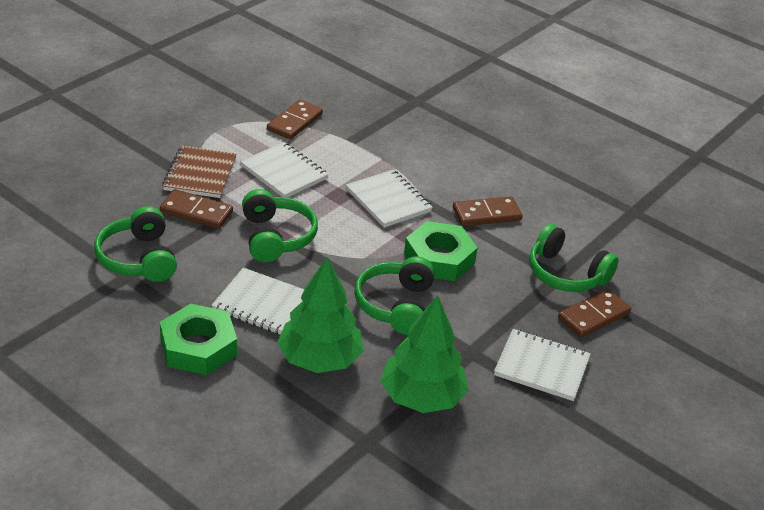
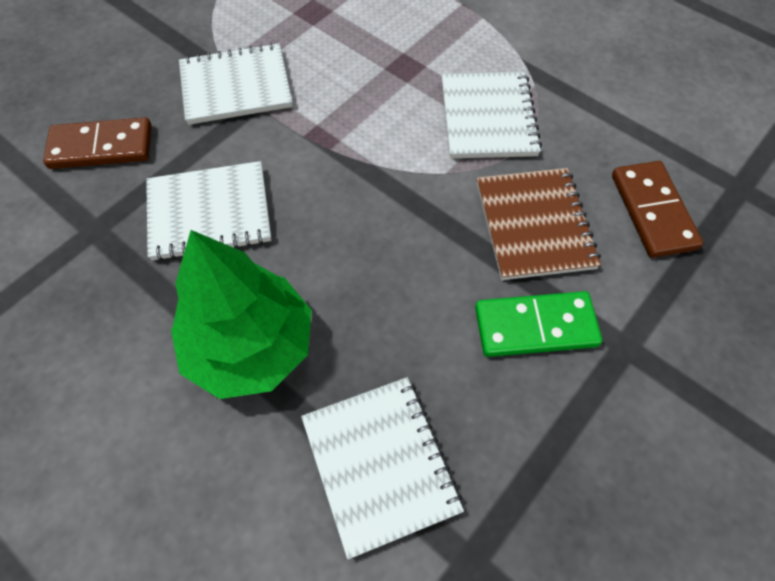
brown domino: 4 -> 2
green domino: 0 -> 1
green headphones: 4 -> 0
green nut: 2 -> 0
green tree: 2 -> 1

